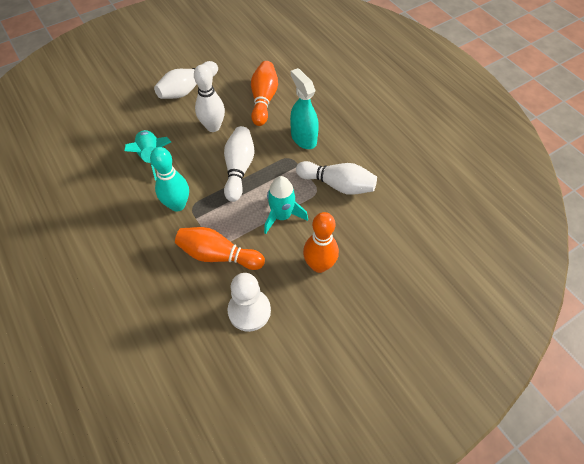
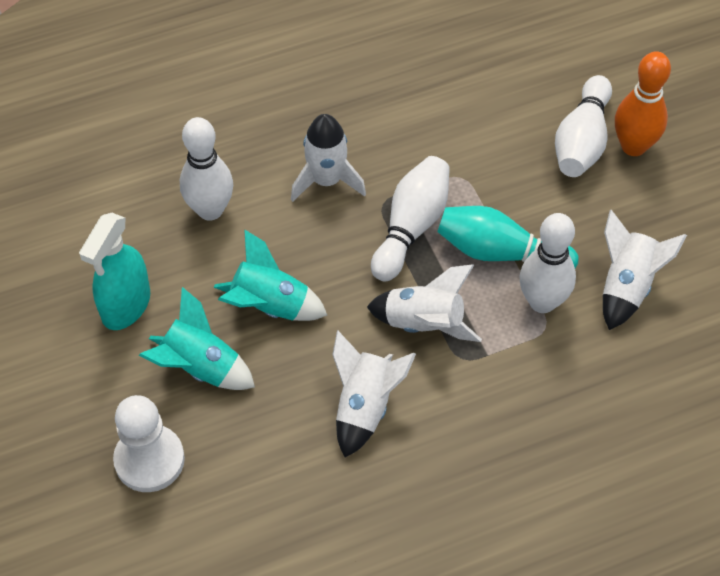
orange bowling pin: 3 -> 1
white rocket: 0 -> 4

